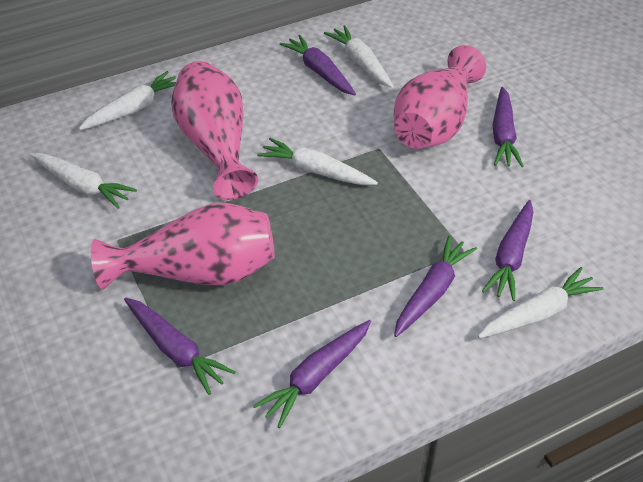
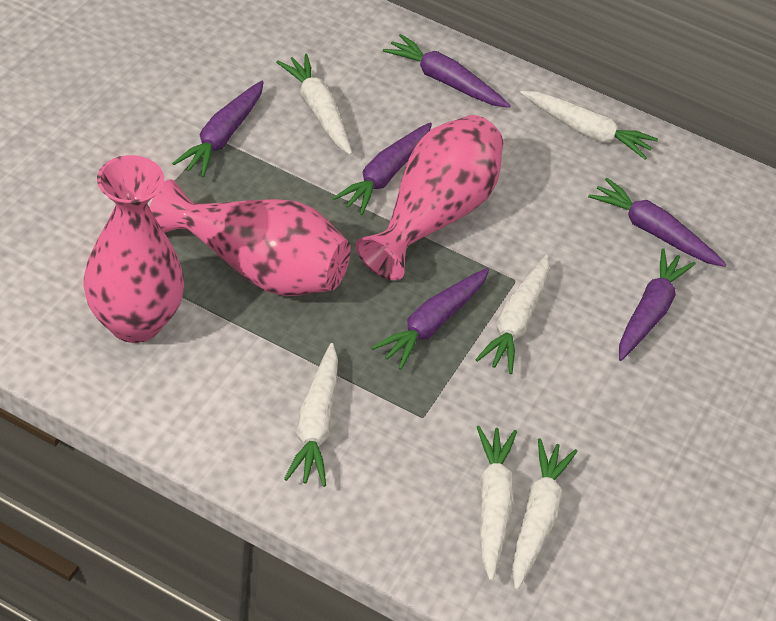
white carrot: 5 -> 6

